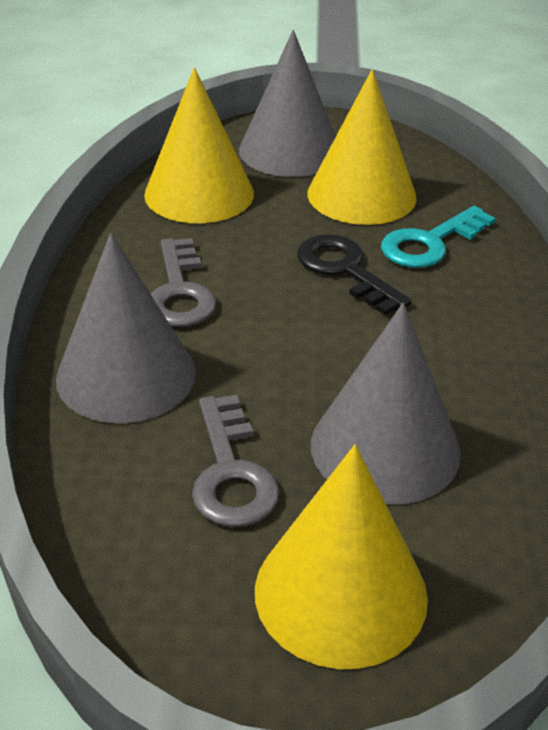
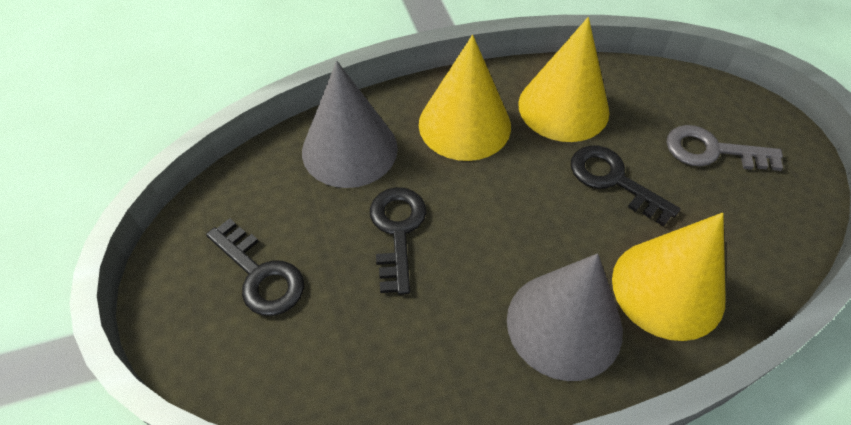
black key: 1 -> 3
grey cone: 3 -> 2
grey key: 2 -> 1
turquoise key: 1 -> 0

